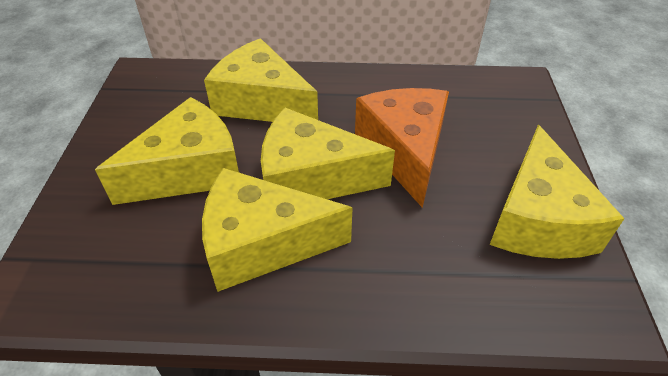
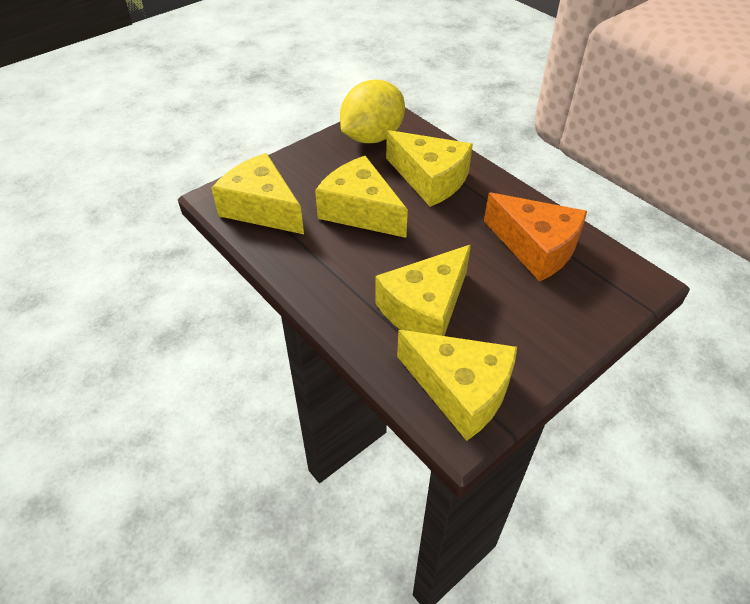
yellow lemon: 0 -> 1

